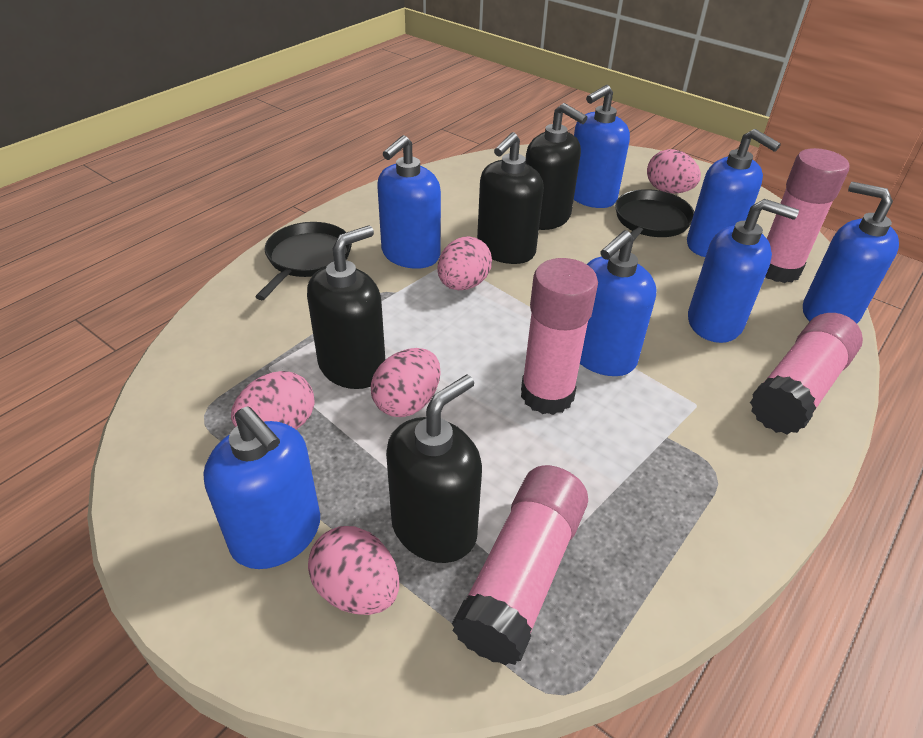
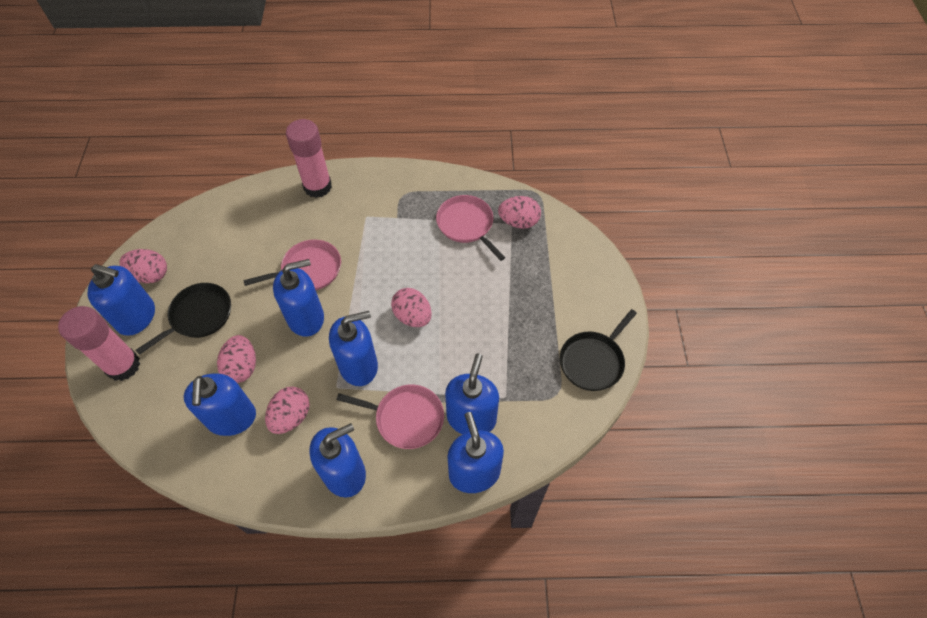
black soap dispenser: 4 -> 0
pink glue stick: 4 -> 2
pink pan: 0 -> 3

